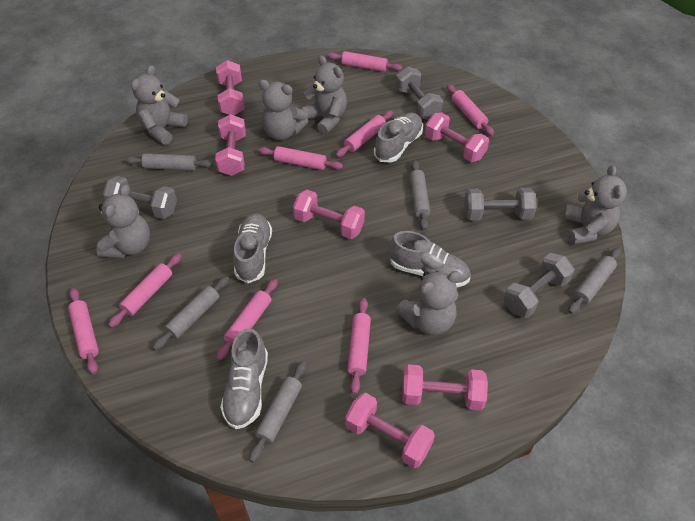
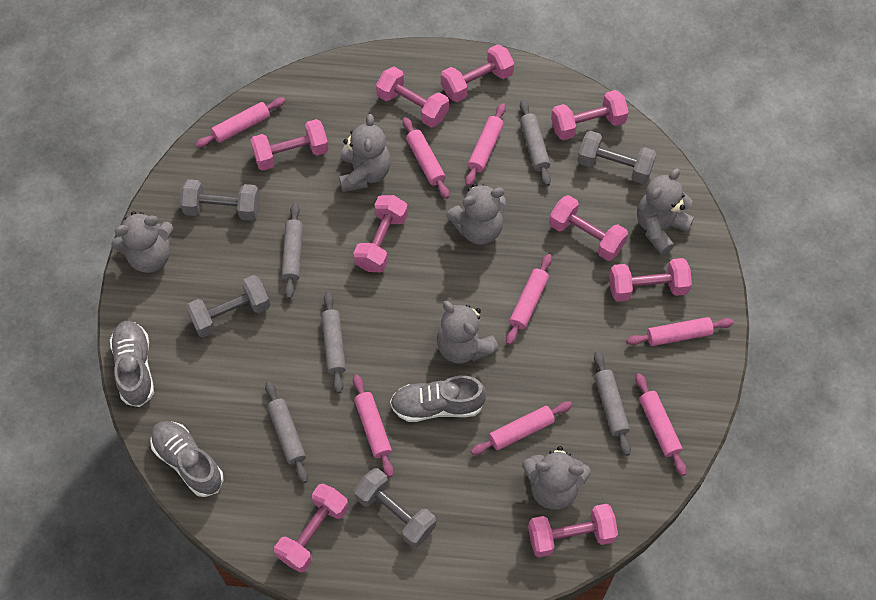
grey shoe: 4 -> 3
pink dumbbell: 6 -> 9

